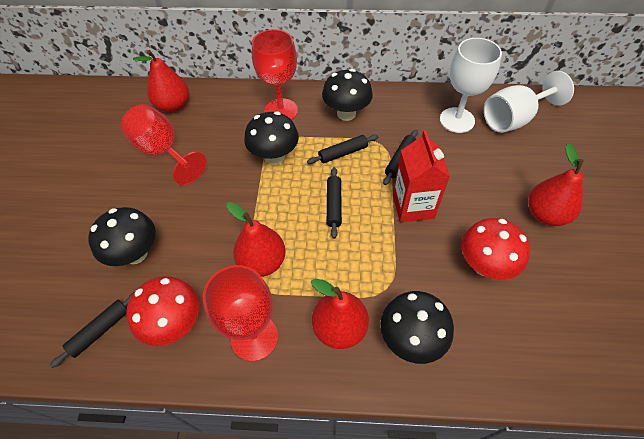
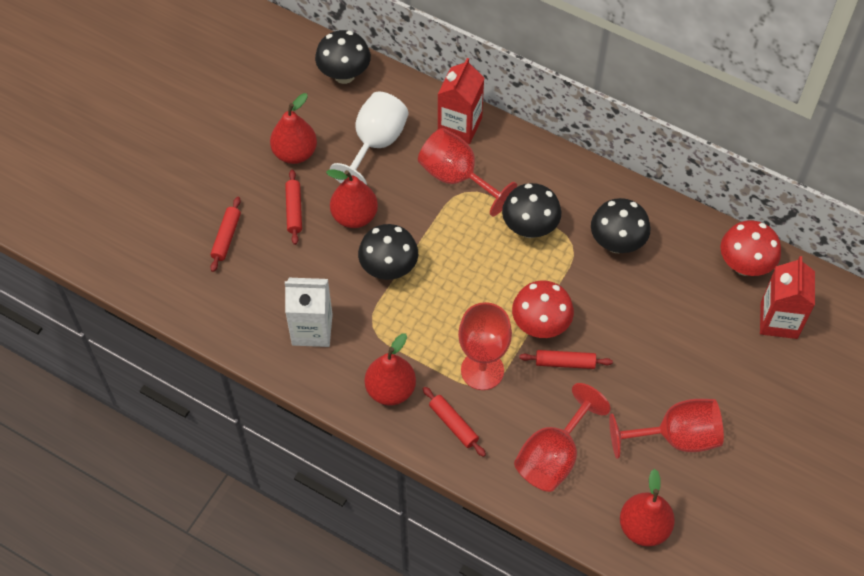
black rolling pin: 4 -> 0
red carton: 1 -> 2
red goblet: 3 -> 4
red rolling pin: 0 -> 4
white carton: 0 -> 1
white goblet: 2 -> 1

